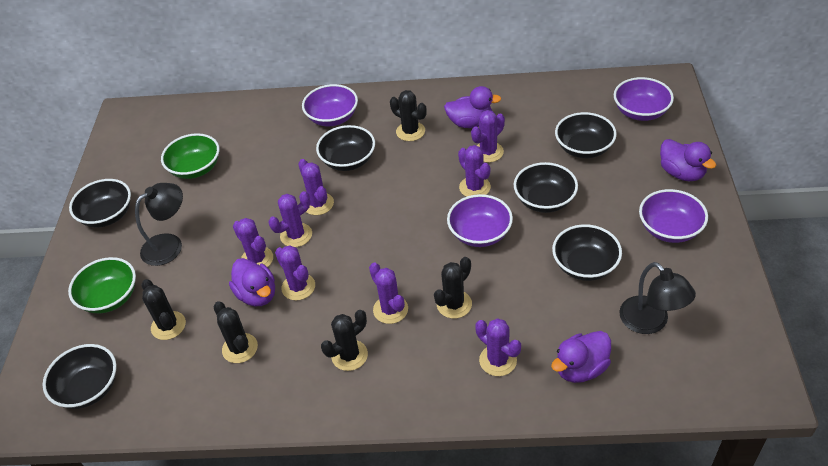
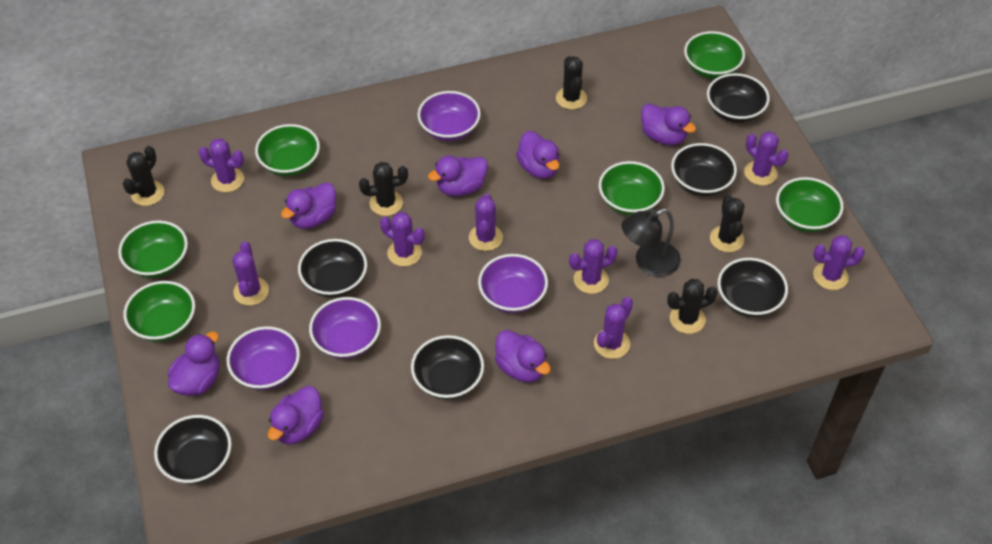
black lamp: 2 -> 1
green bowl: 2 -> 6
purple duck: 4 -> 7

